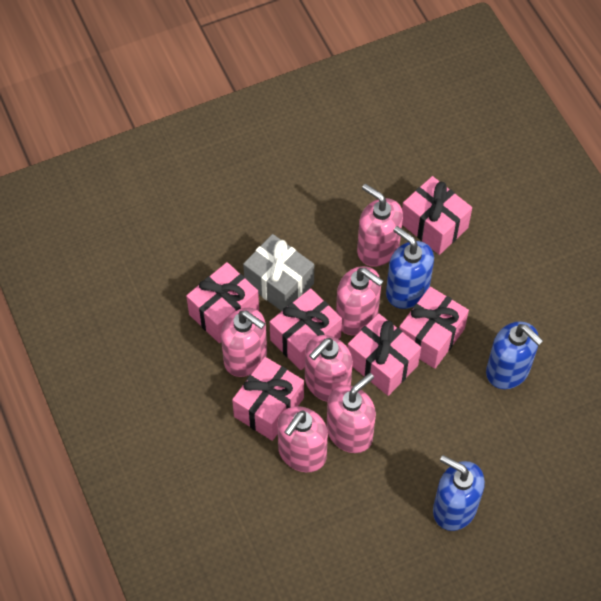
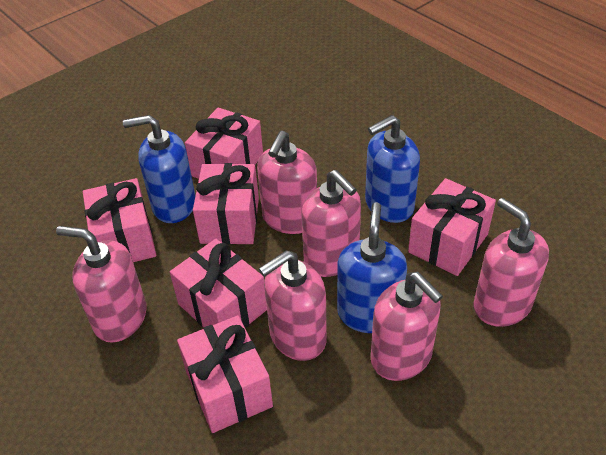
grey gift: 1 -> 0

